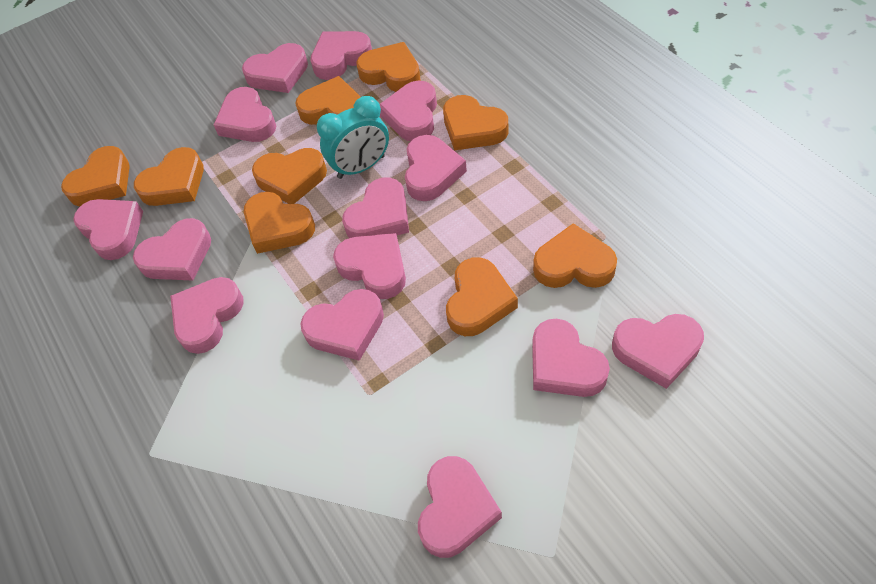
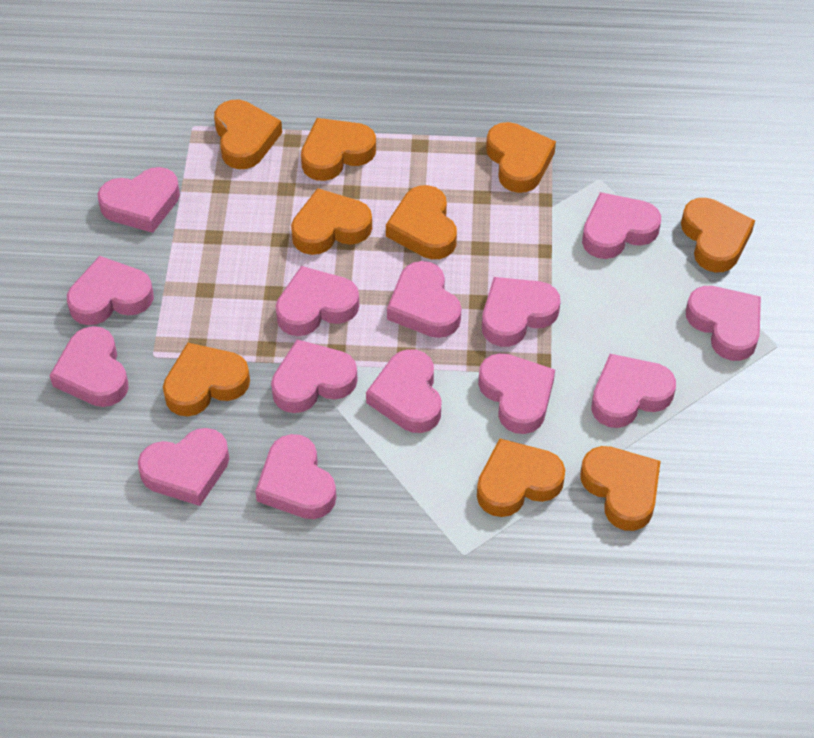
turquoise clock: 1 -> 0

